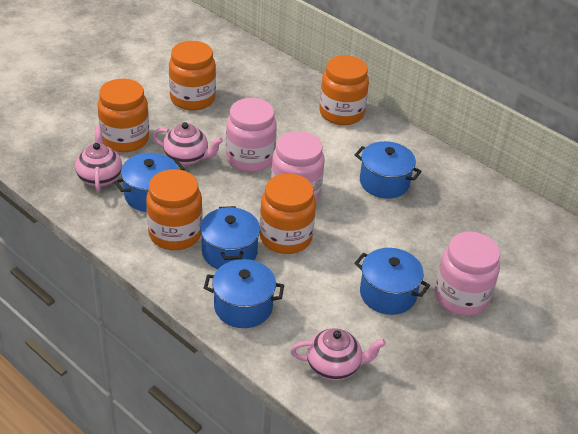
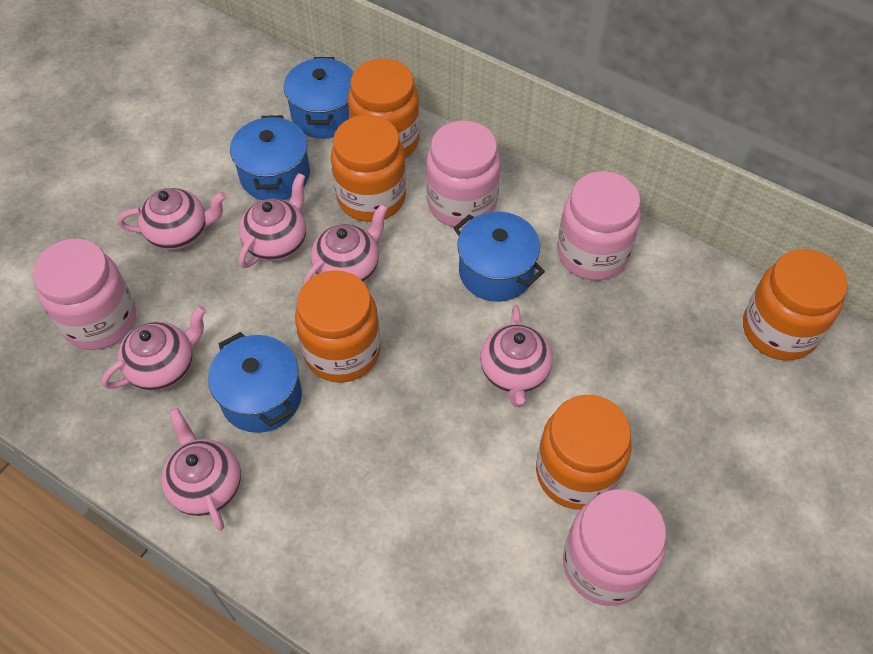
blue pot: 5 -> 4
pink jar: 3 -> 4
pink teapot: 3 -> 6

